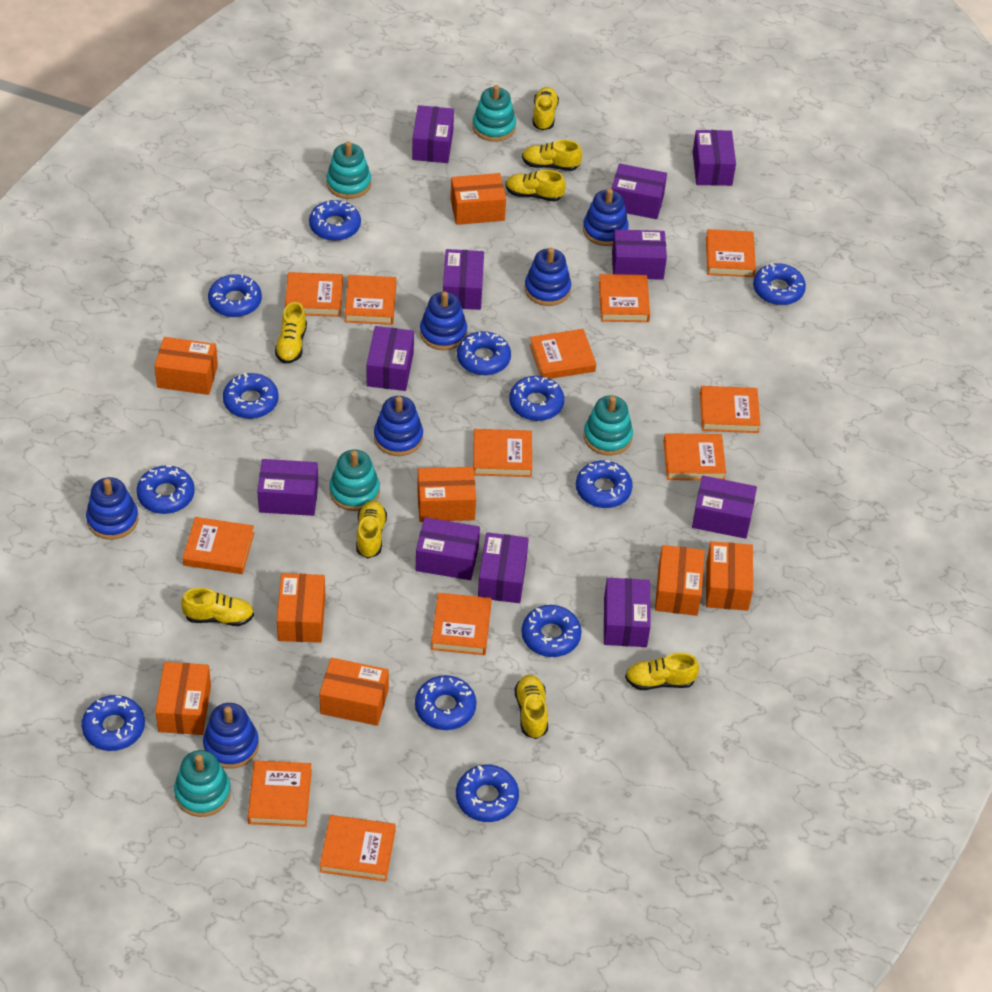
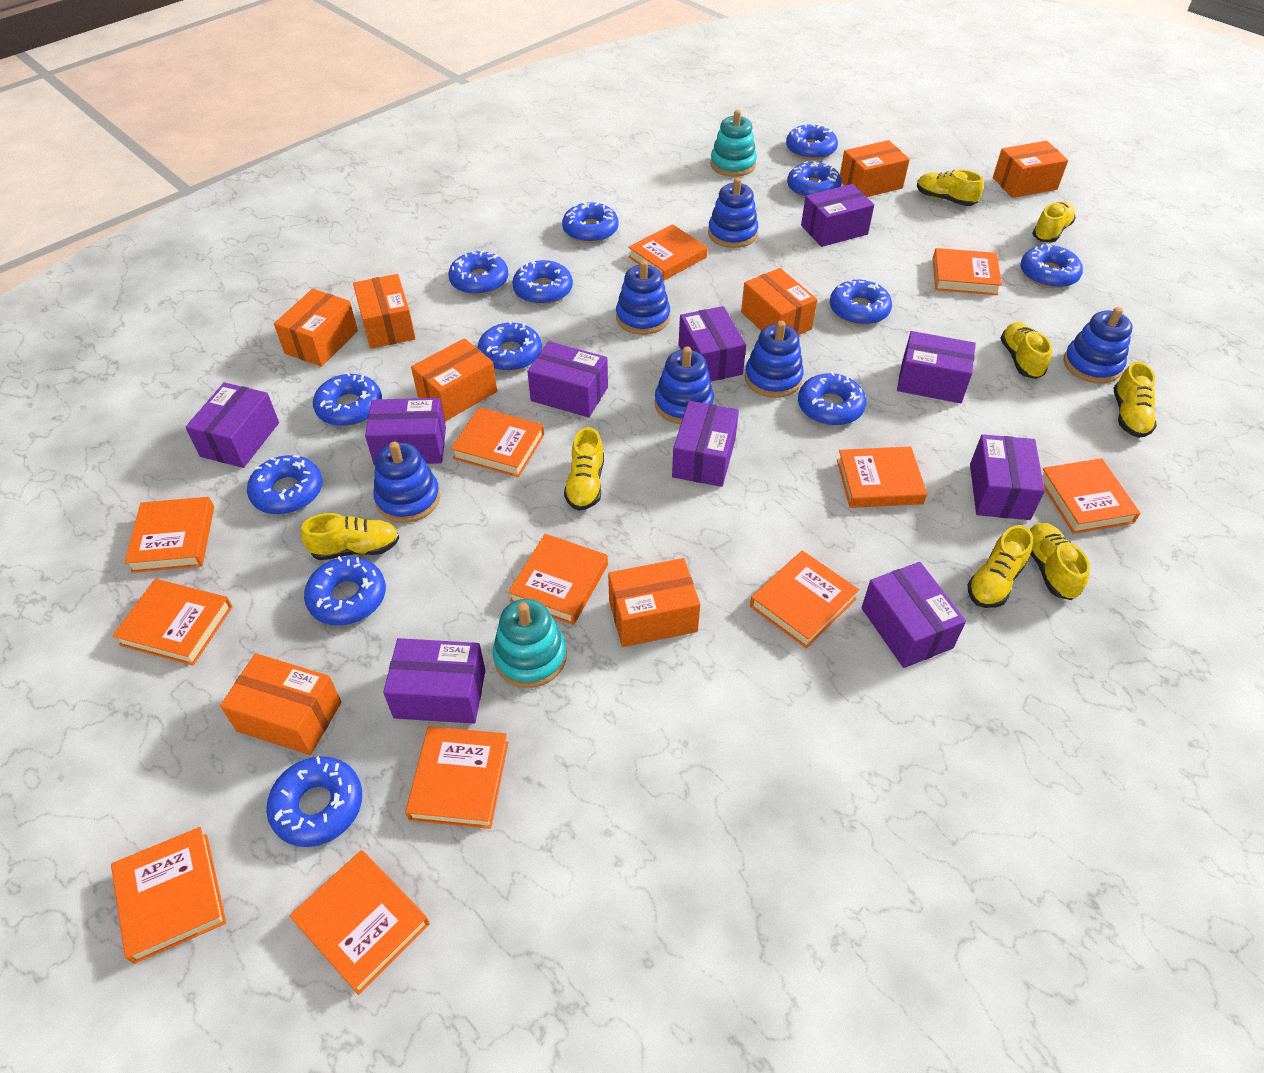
blue donut: 12 -> 13
purple box: 11 -> 10
turquoise stacking toy: 5 -> 2

